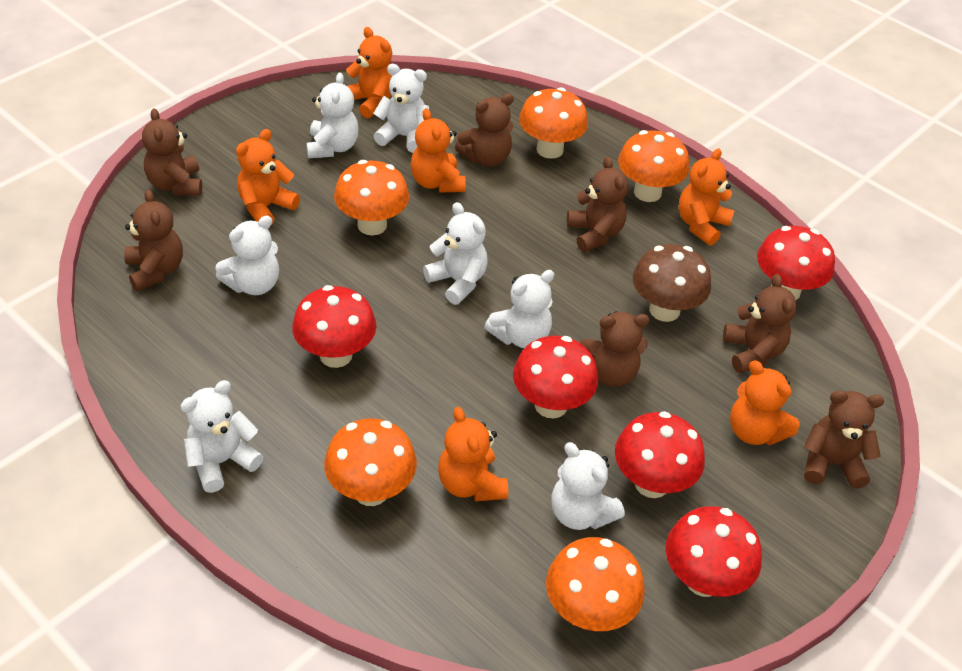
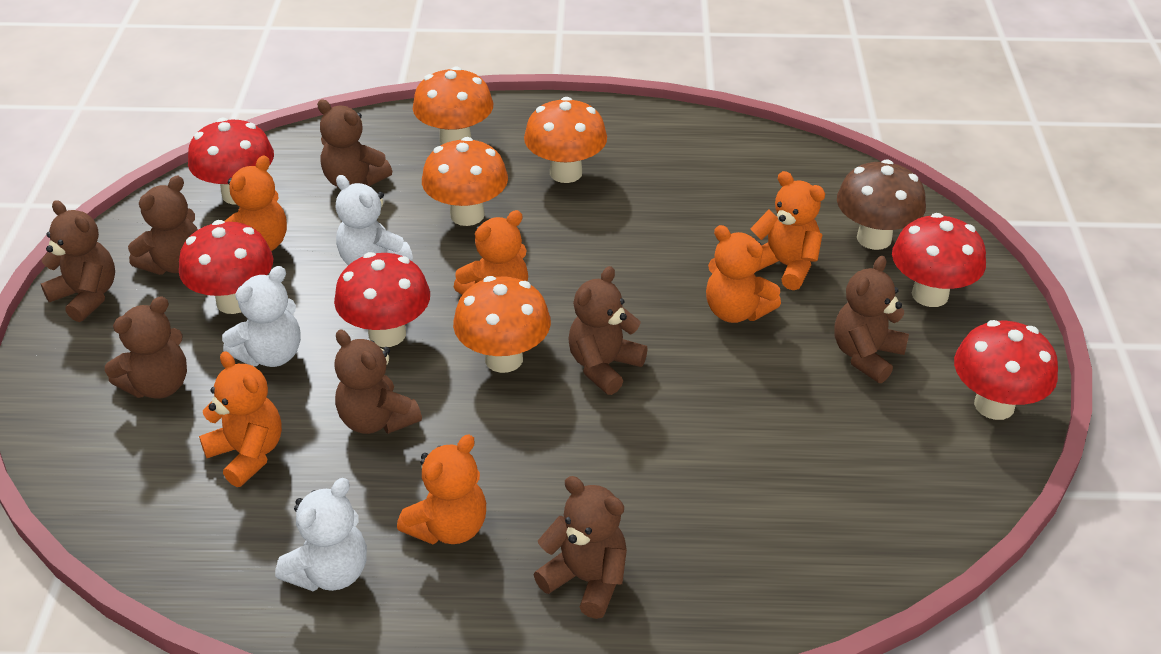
brown teddy bear: 7 -> 8
orange mushroom: 5 -> 4
white teddy bear: 7 -> 3

